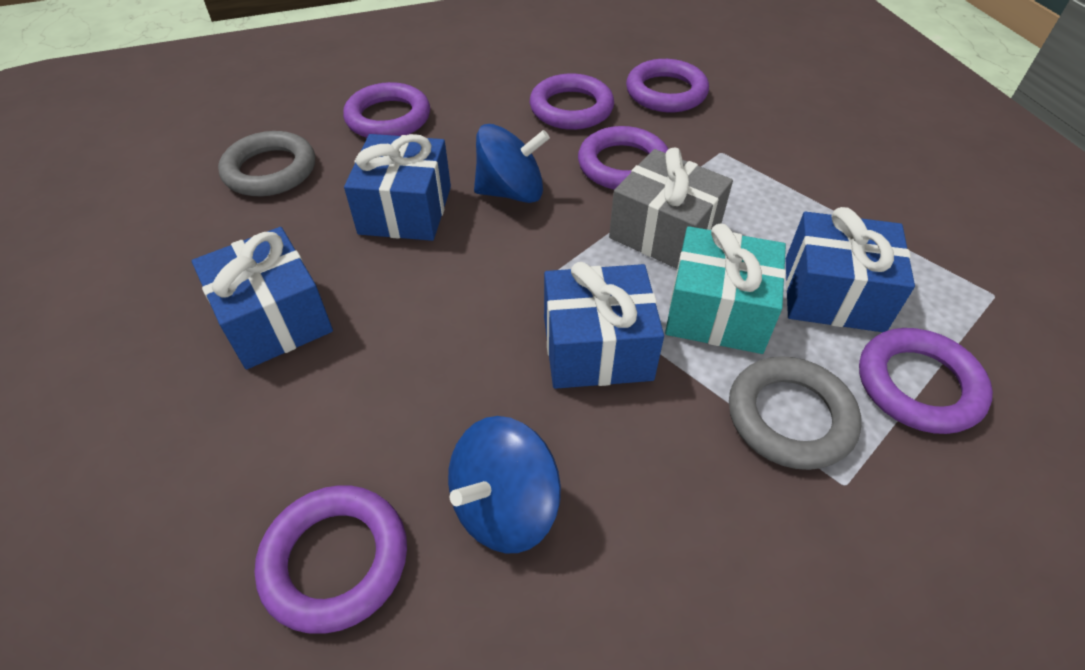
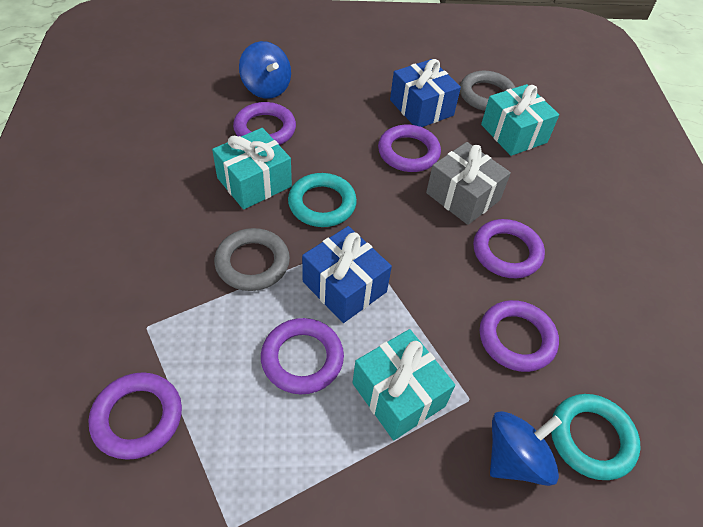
blue gift: 4 -> 2
turquoise gift: 1 -> 3
turquoise ring: 0 -> 2

